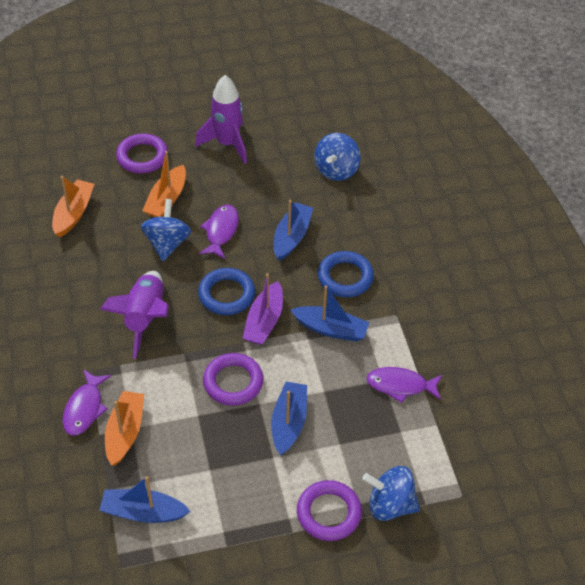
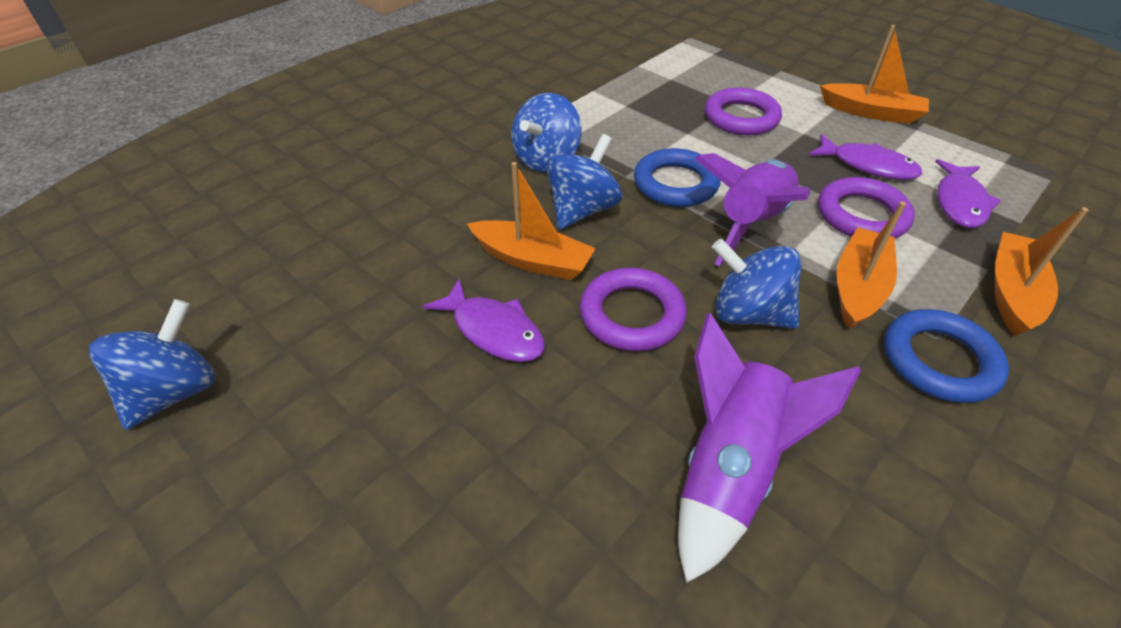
blue boat: 4 -> 0
blue spinning top: 3 -> 4
orange boat: 3 -> 4
purple boat: 1 -> 0

